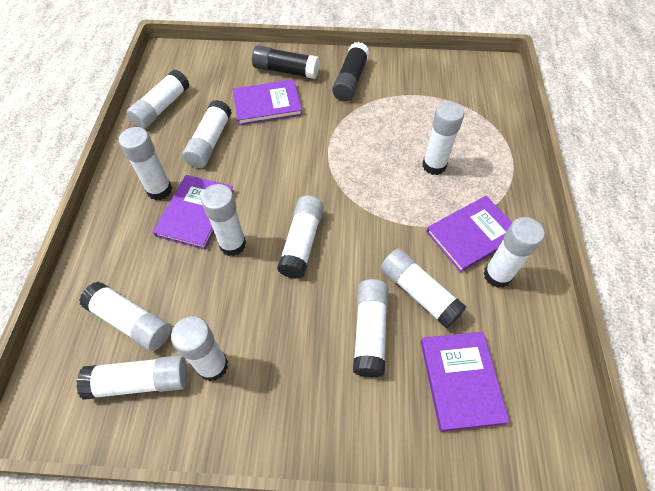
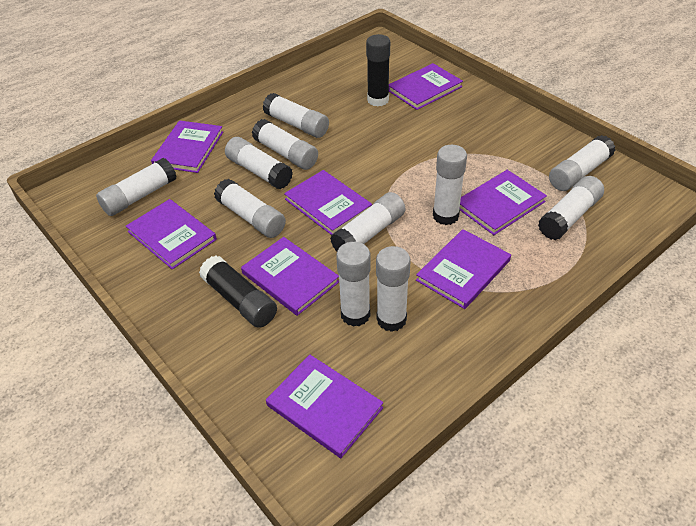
purple book: 4 -> 8
white glue stick: 12 -> 11

